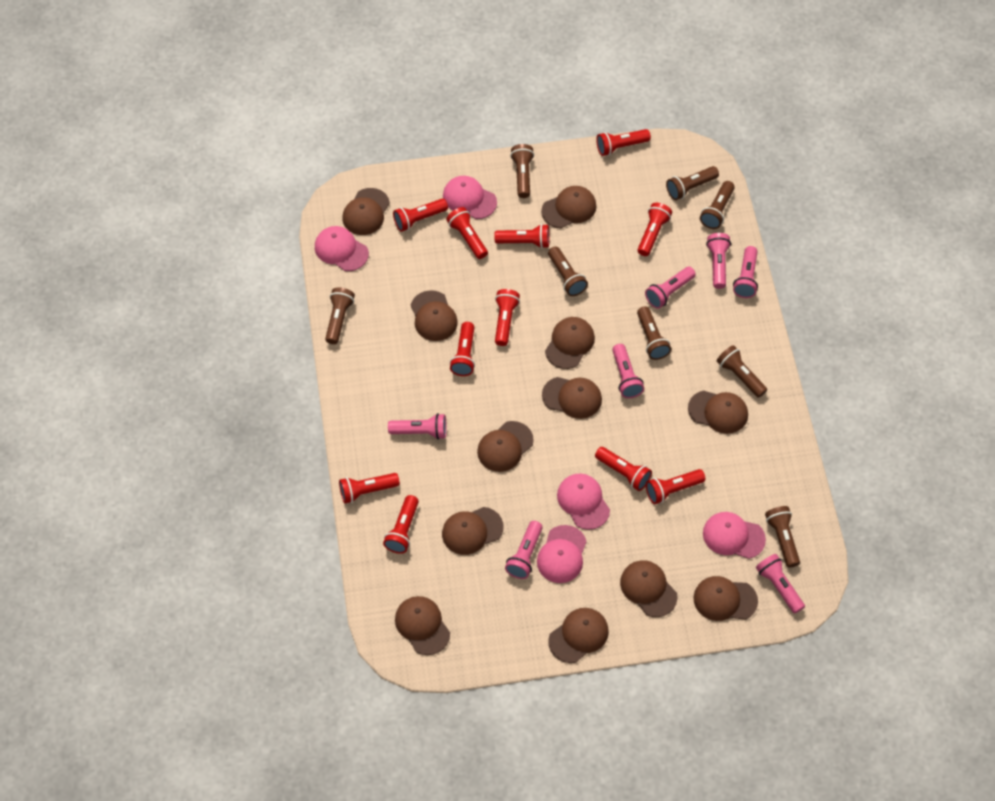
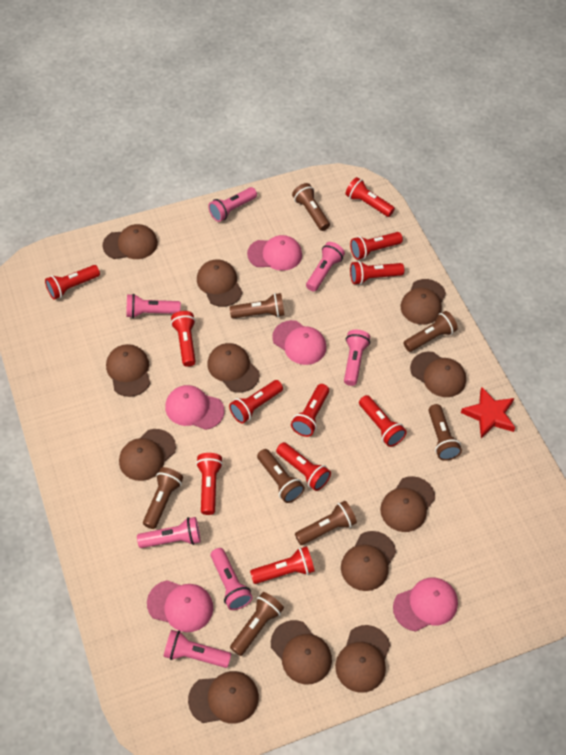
red star: 0 -> 1

